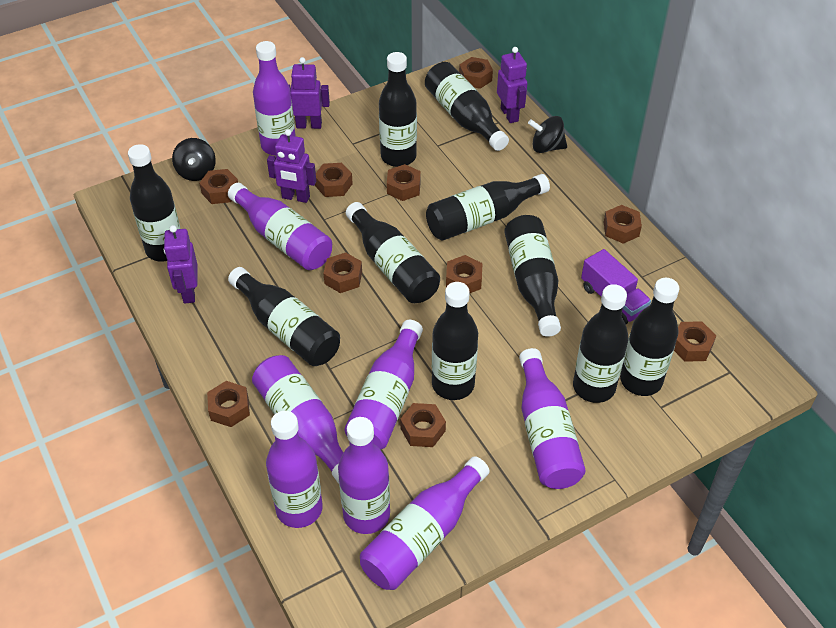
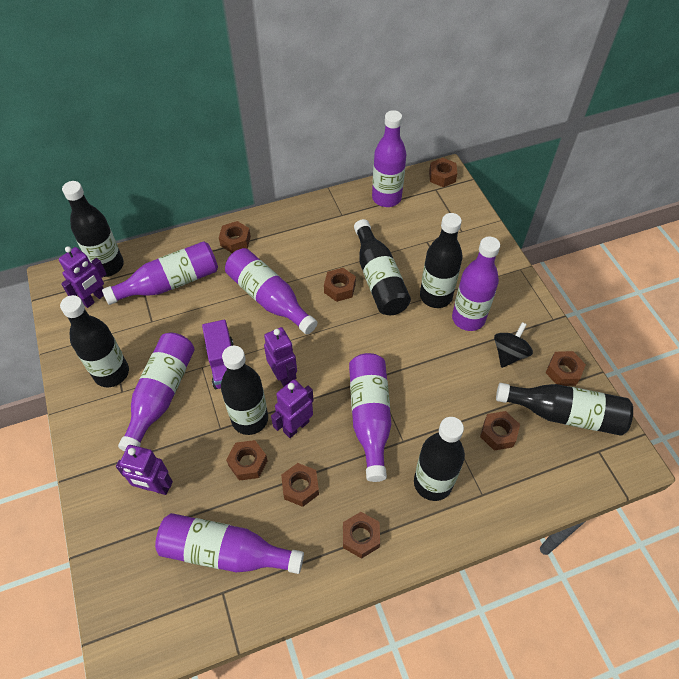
black bottle: 10 -> 7
black spinning top: 2 -> 1
brown nut: 10 -> 8
purple bottle: 8 -> 7

